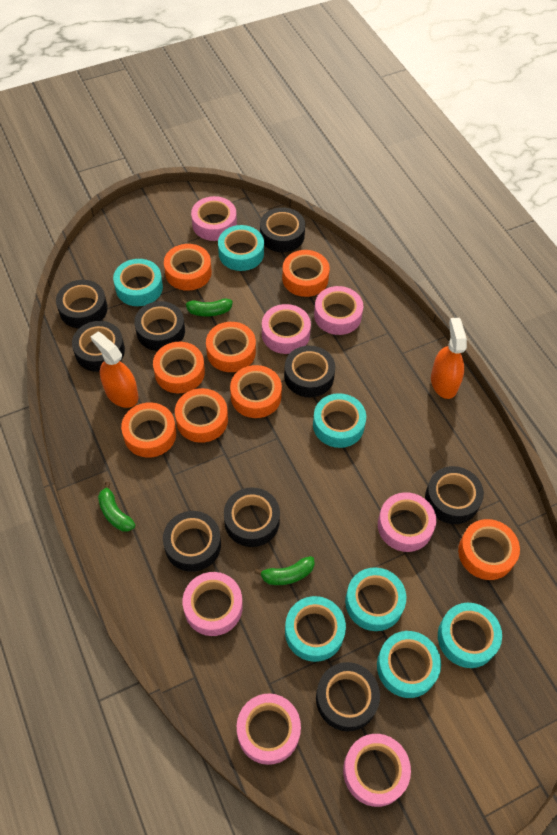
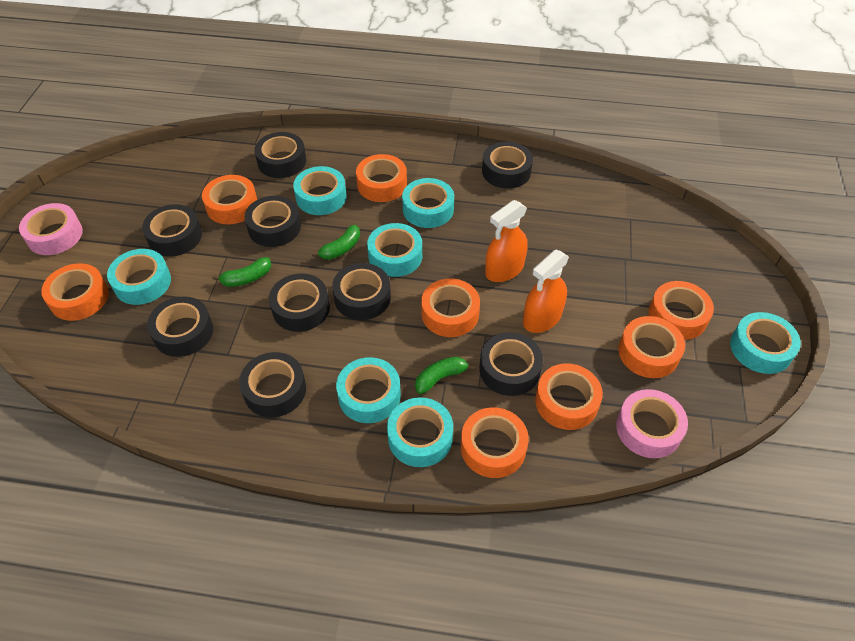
pink tape: 7 -> 2

